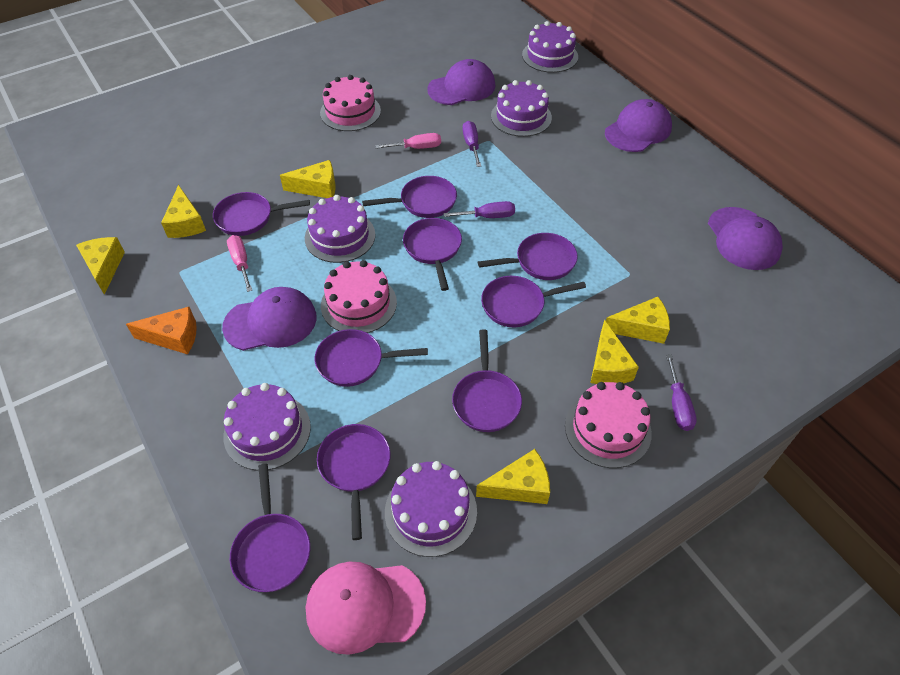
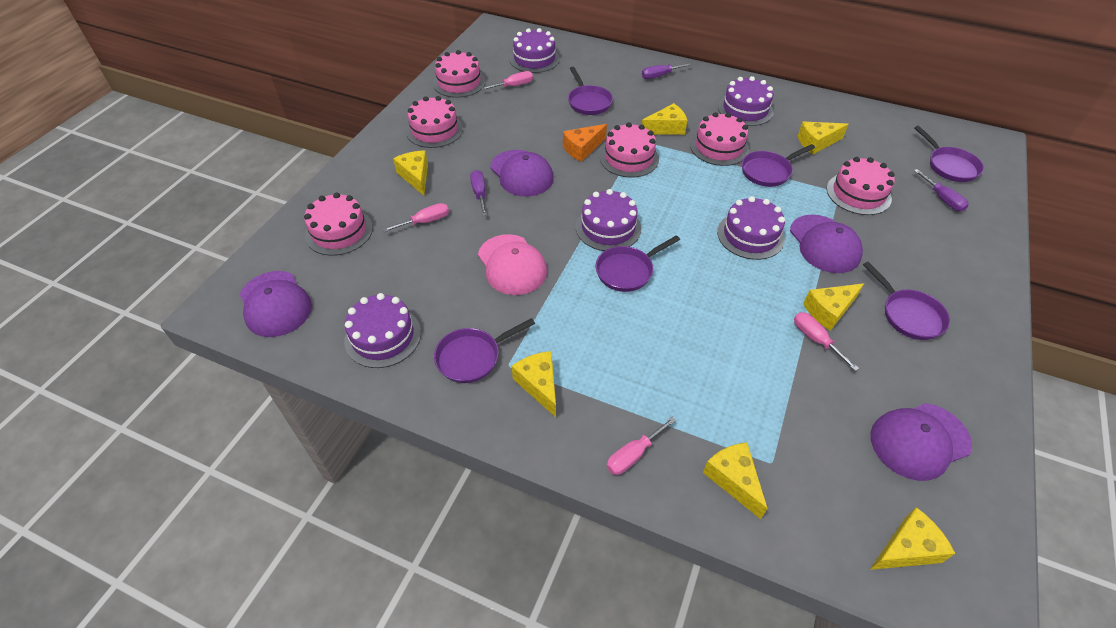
pink cake: 3 -> 6
pink screwdriver: 2 -> 4
purple pan: 9 -> 6
yellow cheese: 6 -> 7

